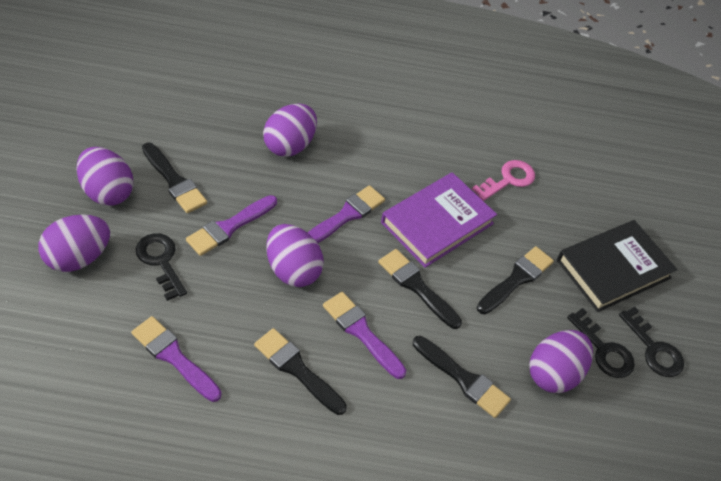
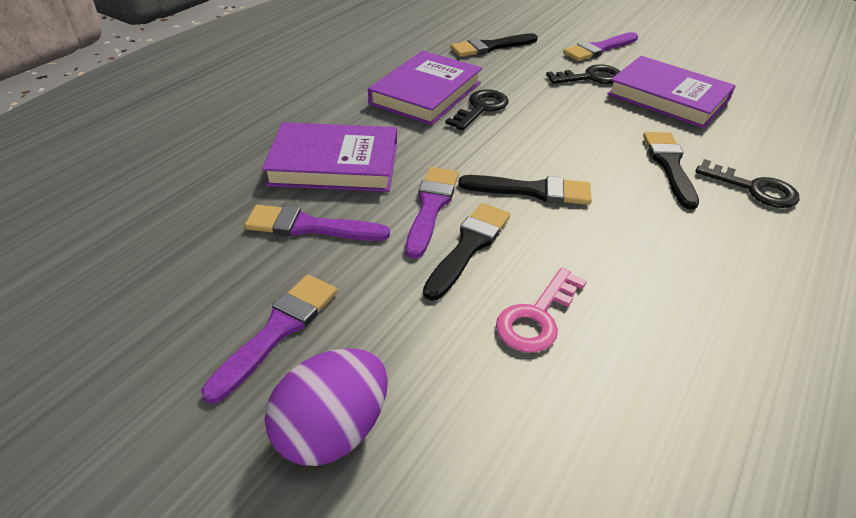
black book: 1 -> 0
black brush: 5 -> 4
purple book: 1 -> 3
purple egg: 5 -> 1

